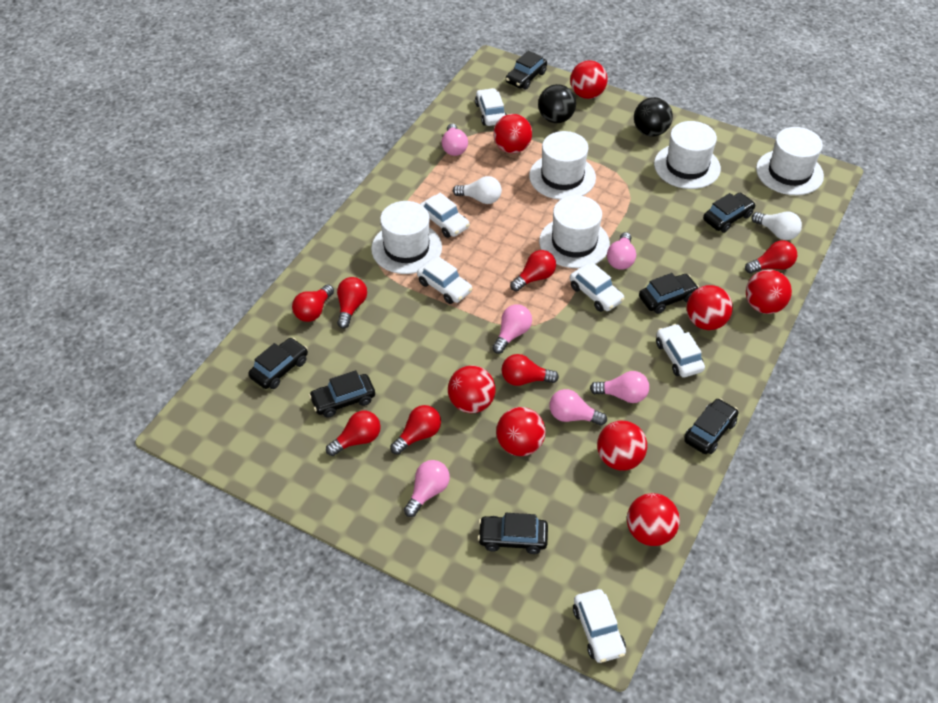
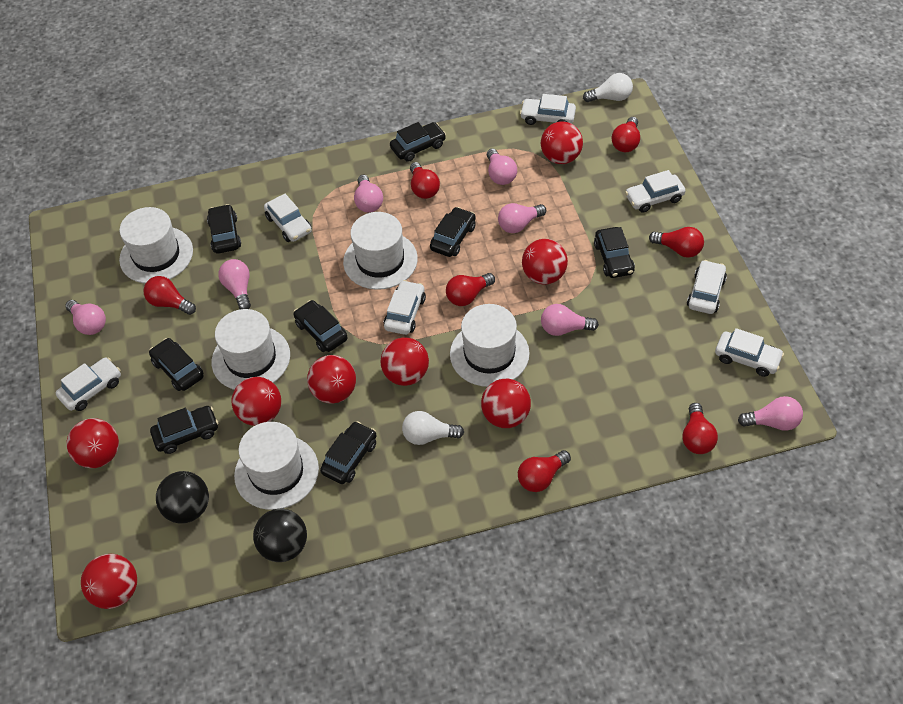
black car: 7 -> 8
pink light bulb: 6 -> 7
white car: 6 -> 7

